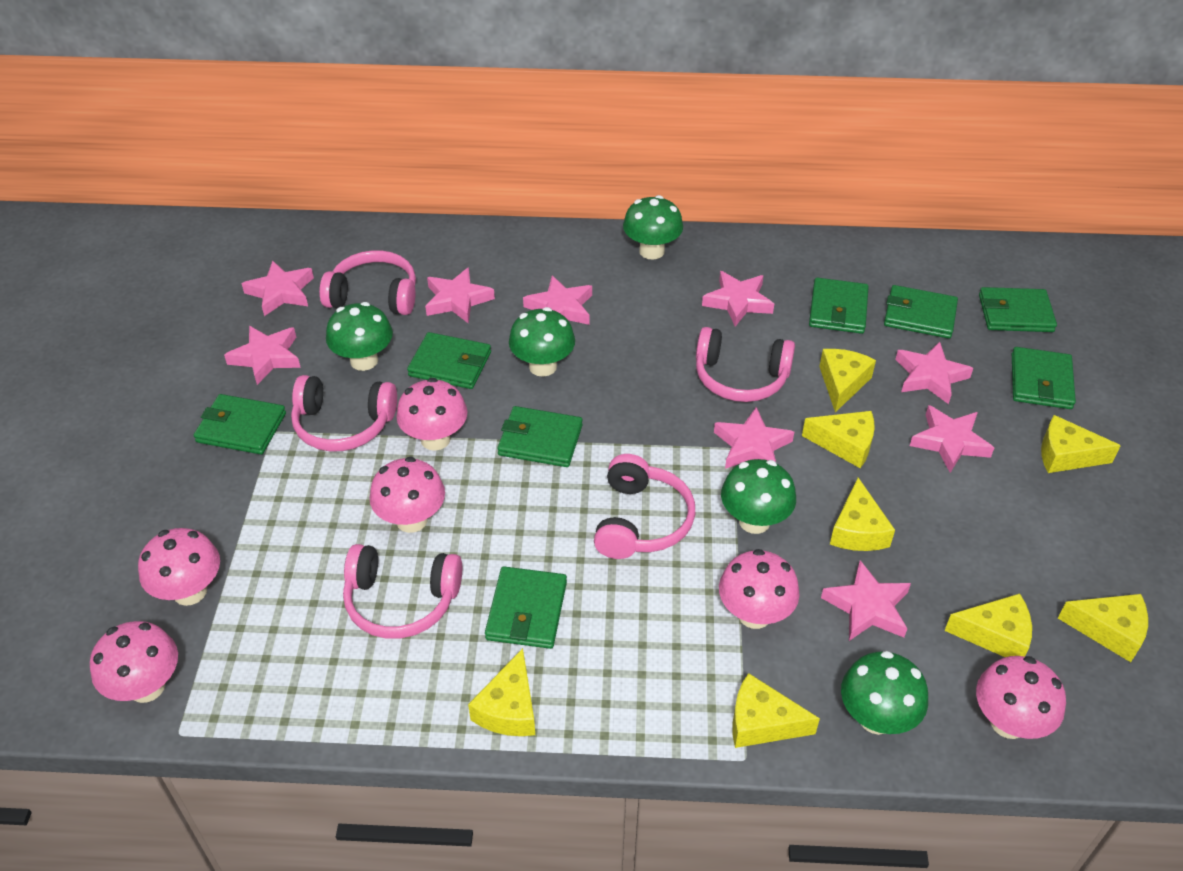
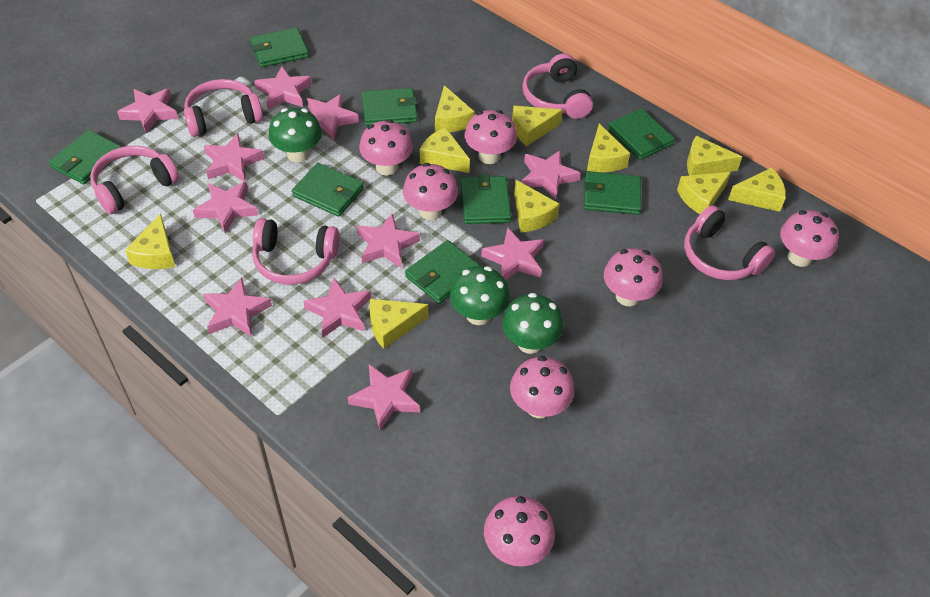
green mushroom: 5 -> 3
pink mushroom: 6 -> 7
pink star: 9 -> 11
yellow cheese: 8 -> 10

